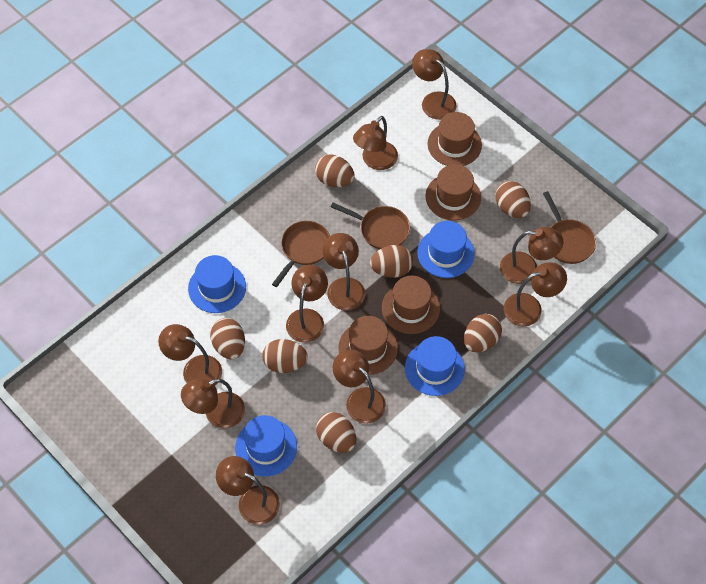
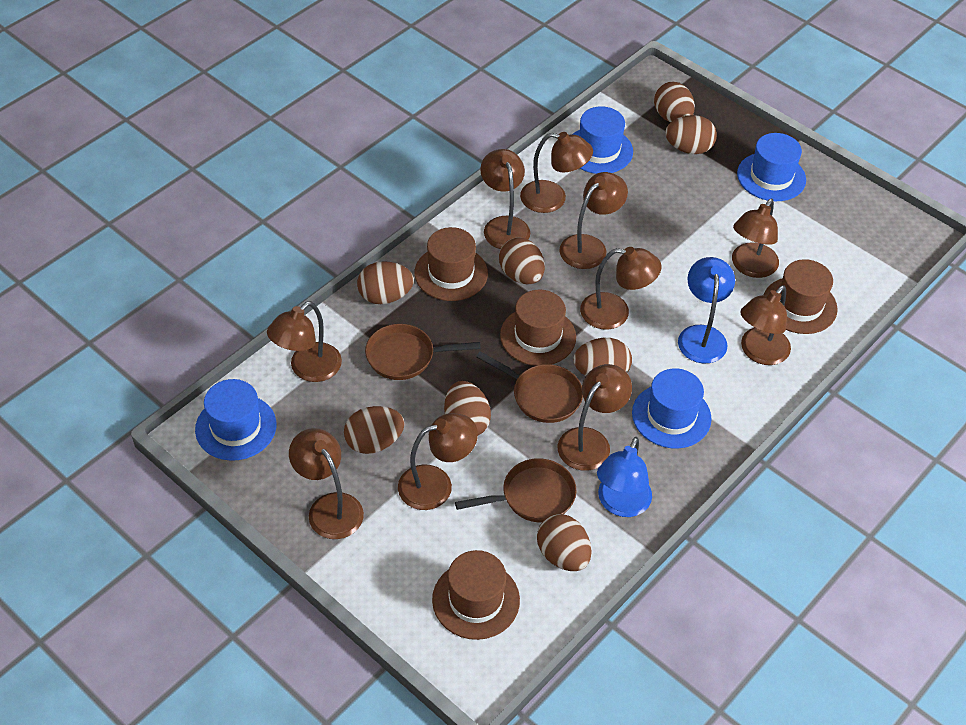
blue lamp: 0 -> 2
brown egg: 7 -> 8

